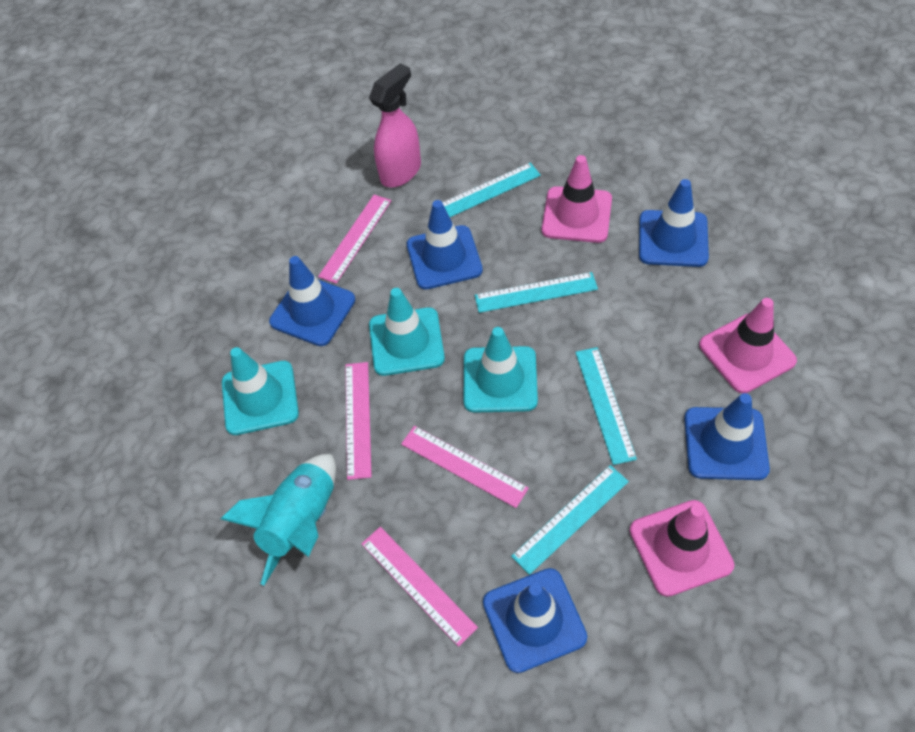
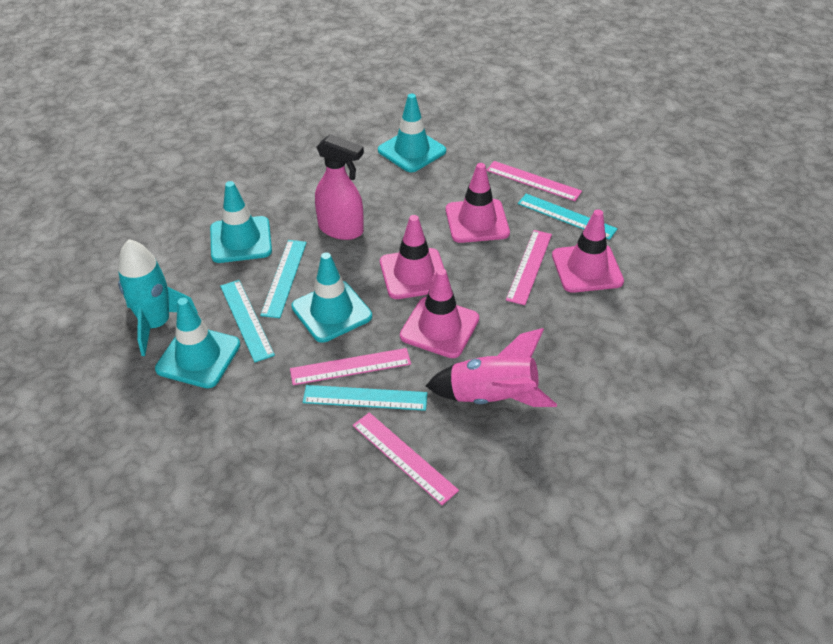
blue traffic cone: 5 -> 0
pink rocket: 0 -> 1
pink traffic cone: 3 -> 4
turquoise traffic cone: 3 -> 4

